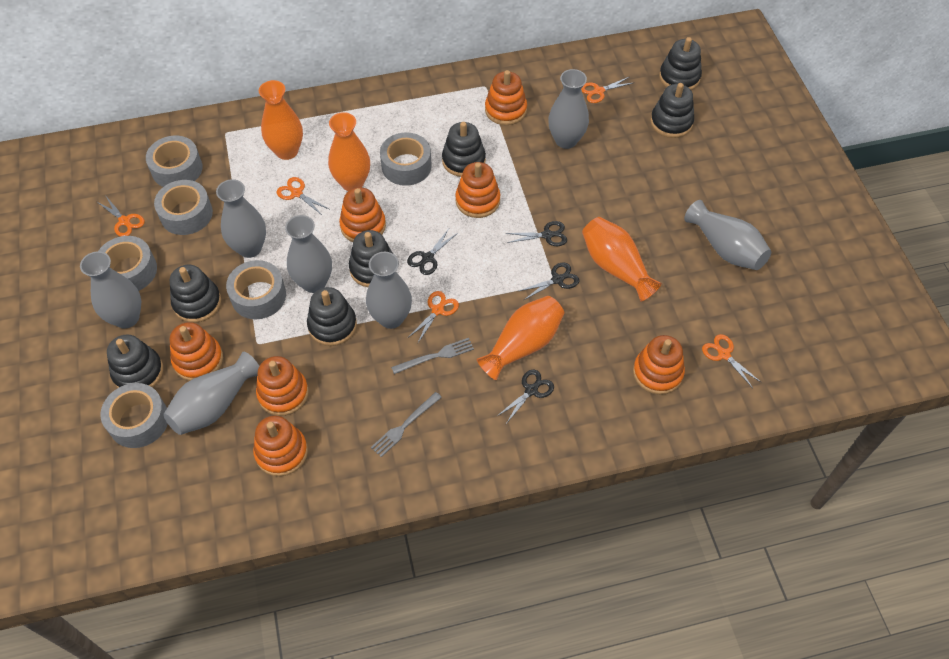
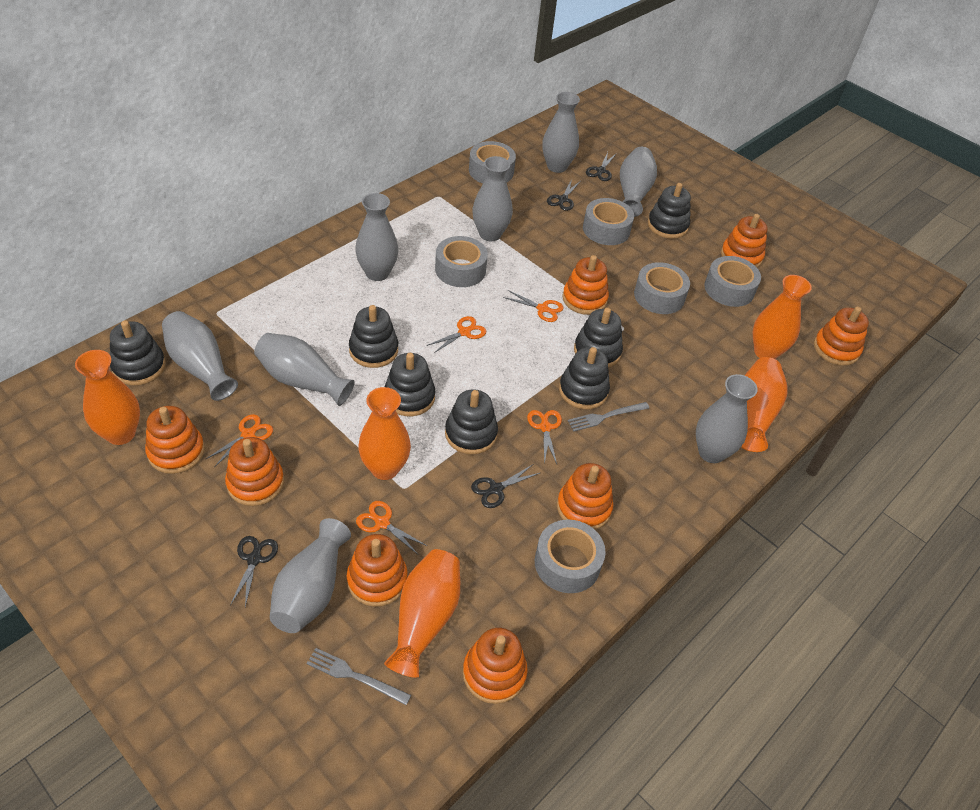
grey vase: 7 -> 8
orange stacking toy: 7 -> 8
orange vase: 4 -> 5

